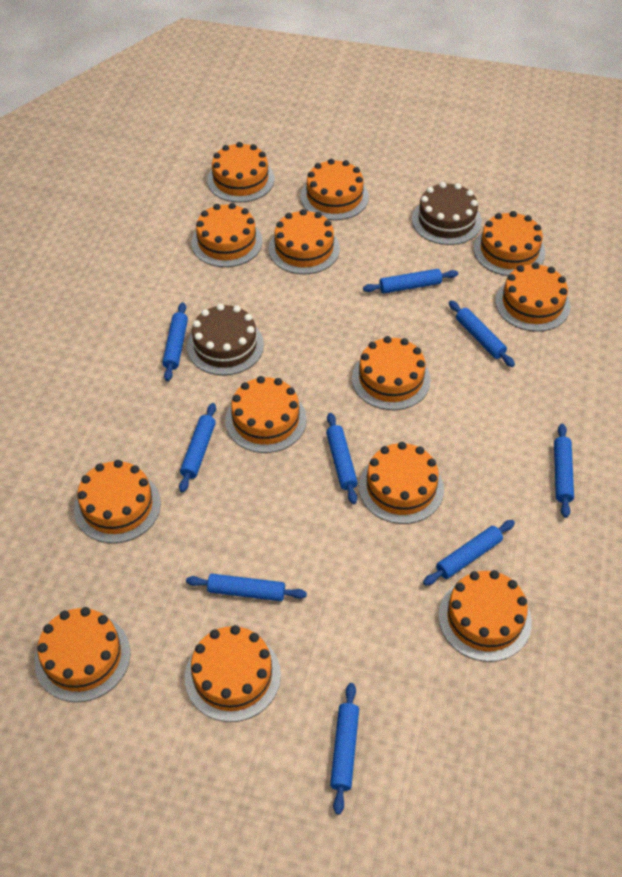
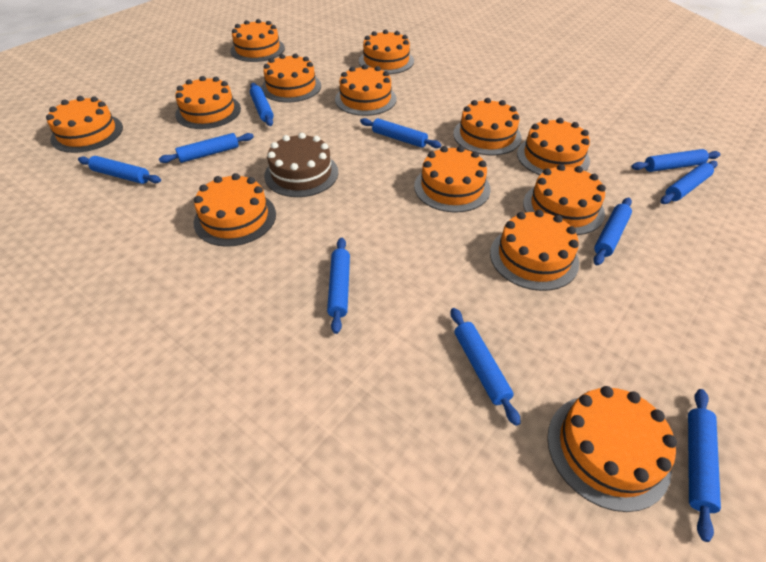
blue rolling pin: 9 -> 10
brown cake: 2 -> 1

